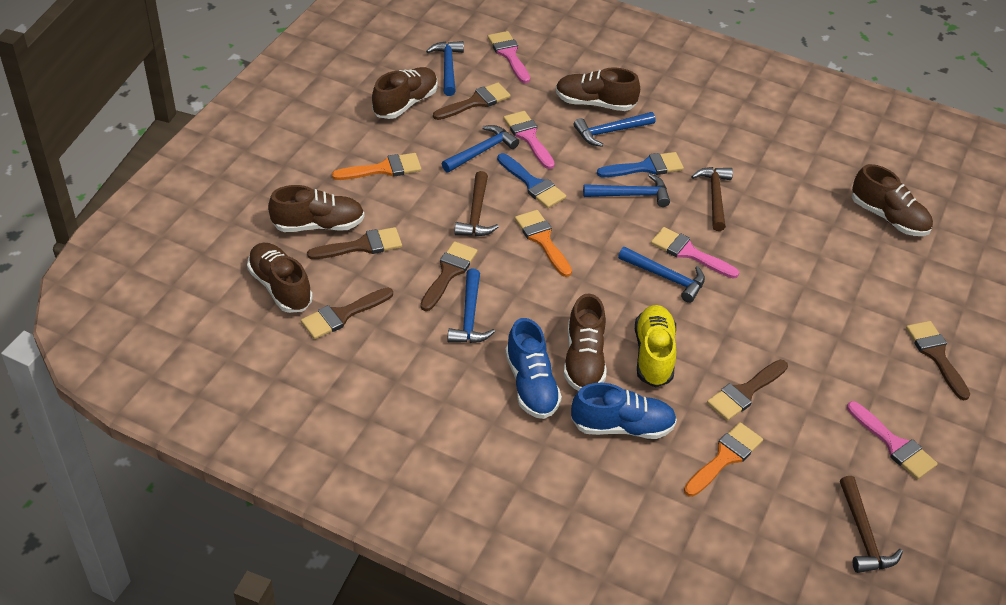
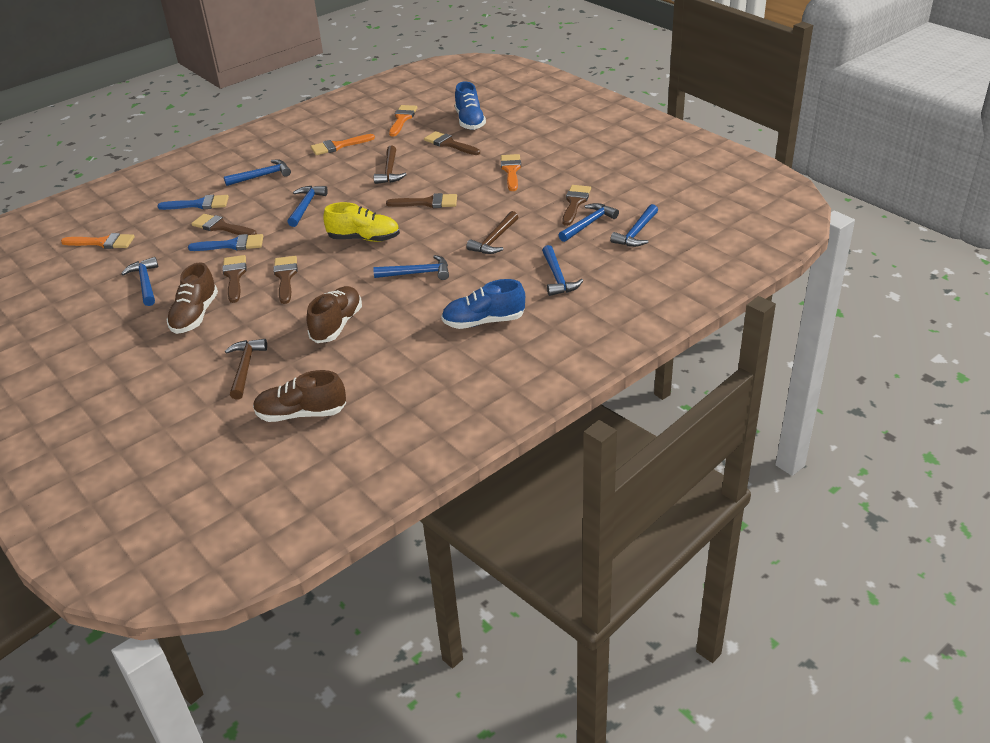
blue hammer: 6 -> 7
brown shoe: 6 -> 3
orange brush: 3 -> 4
pink brush: 4 -> 0

